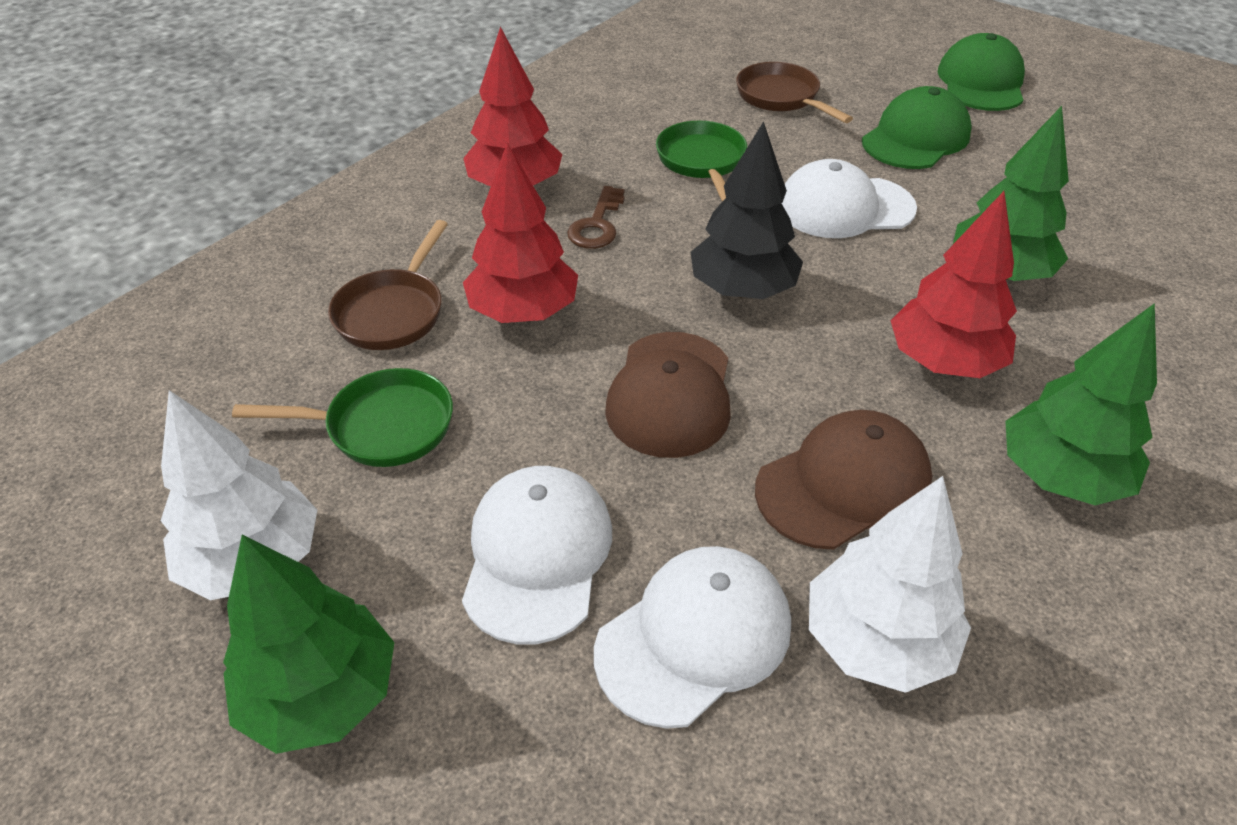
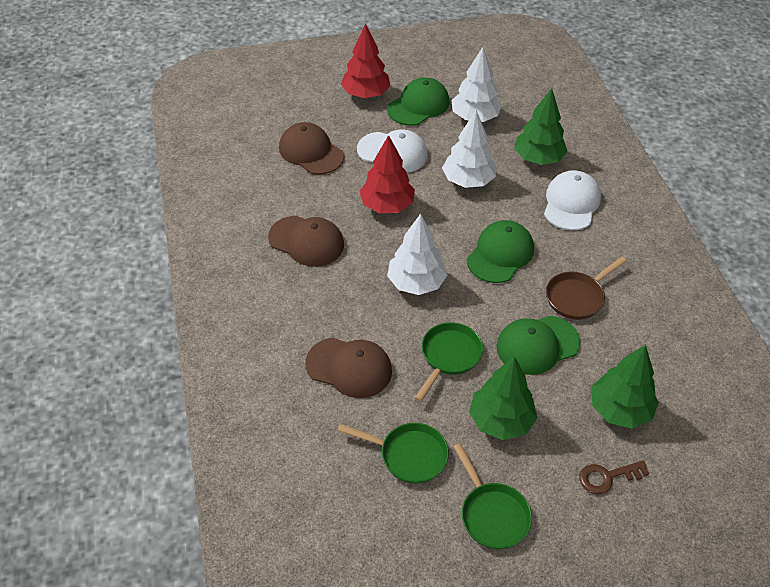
black tree: 1 -> 0
brown cap: 2 -> 3
brown pan: 2 -> 1
green cap: 2 -> 3
green pan: 2 -> 3
red tree: 3 -> 2
white cap: 3 -> 2
white tree: 2 -> 3

